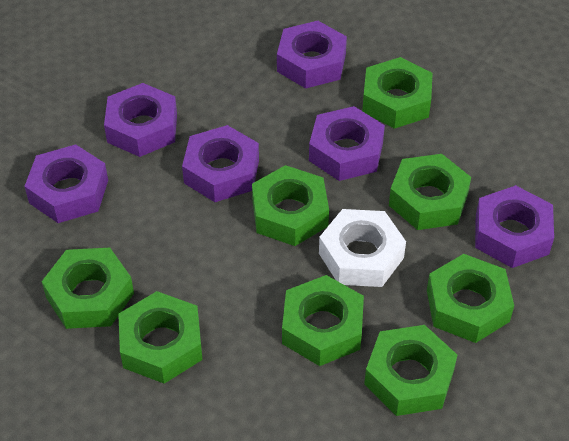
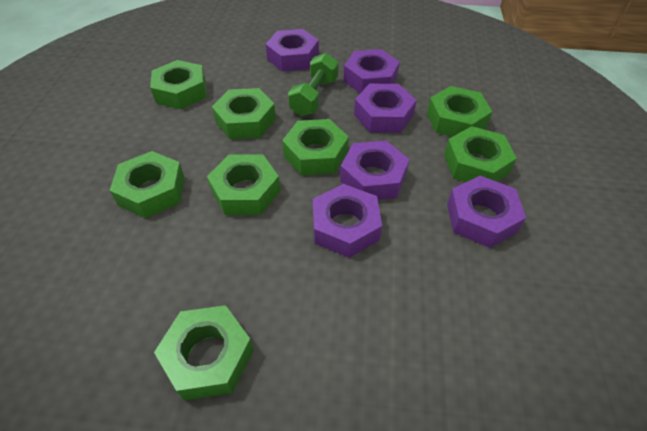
green dumbbell: 0 -> 1
white nut: 1 -> 0

